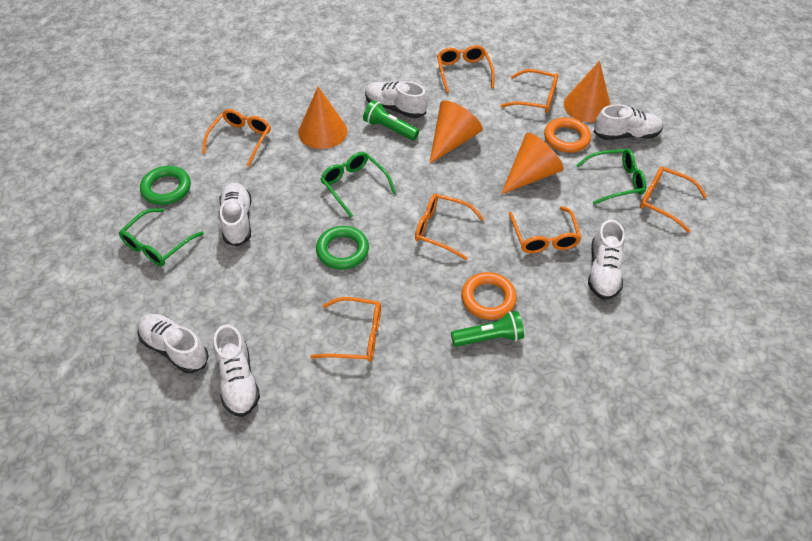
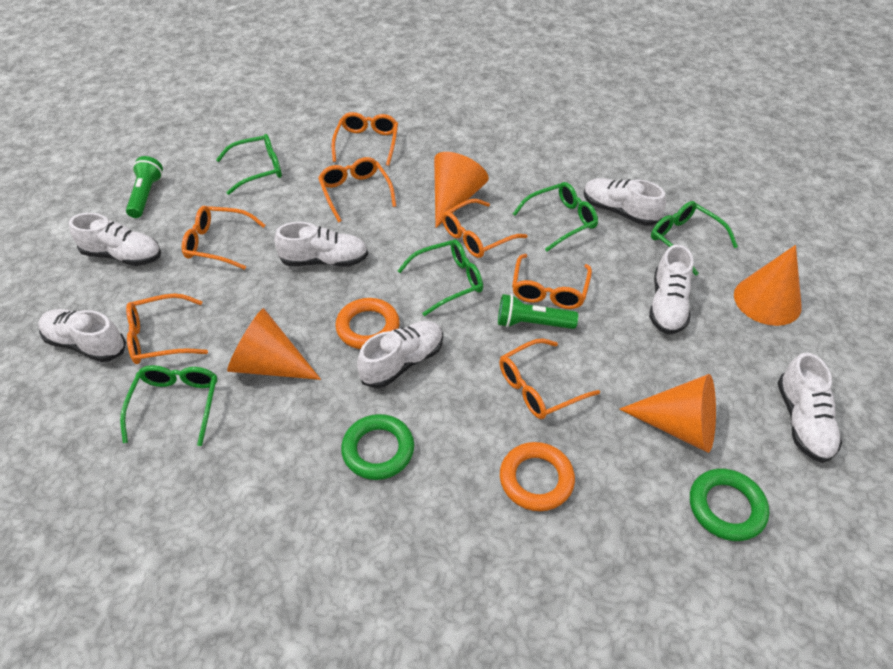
green glasses: 3 -> 5
white shoe: 6 -> 7

